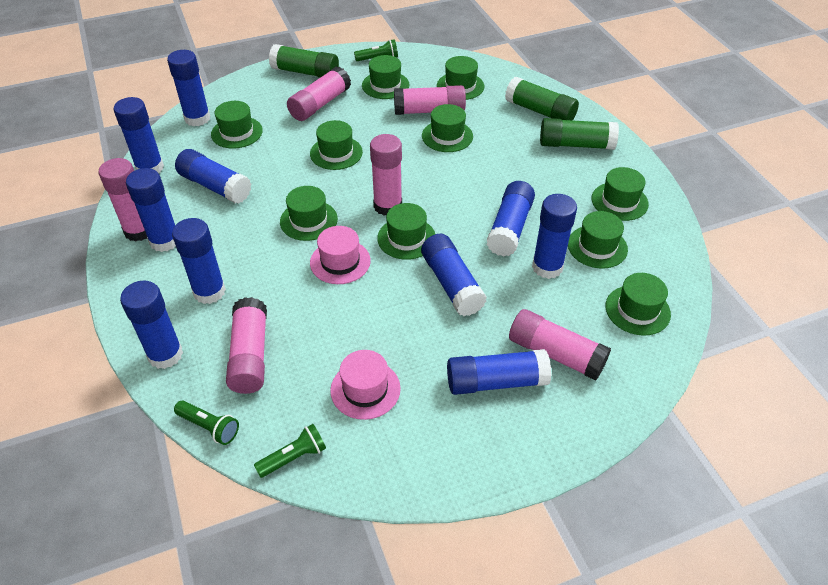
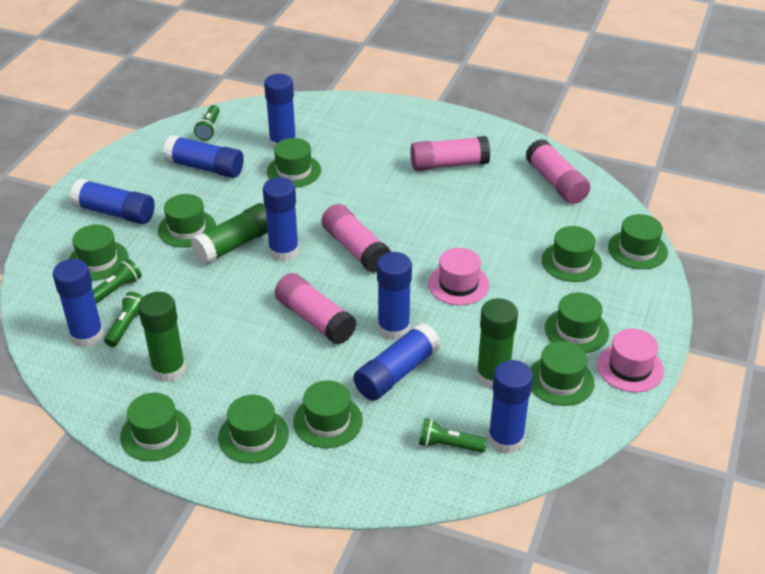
blue glue stick: 10 -> 8
green flashlight: 3 -> 4
pink glue stick: 6 -> 4

